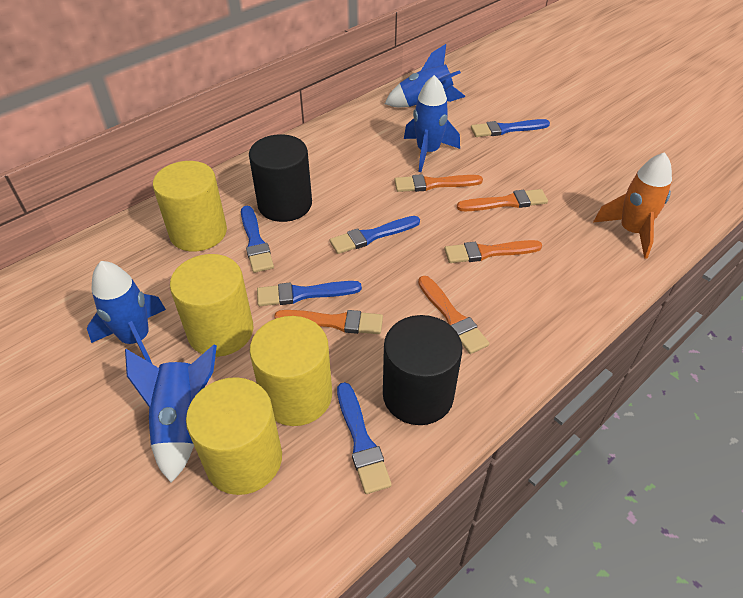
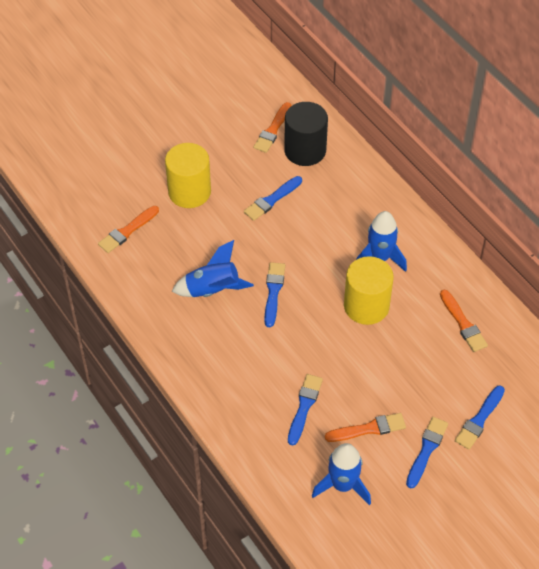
black cylinder: 2 -> 1
blue rocket: 4 -> 3
orange brush: 5 -> 4
orange rocket: 1 -> 0
yellow cylinder: 4 -> 2

